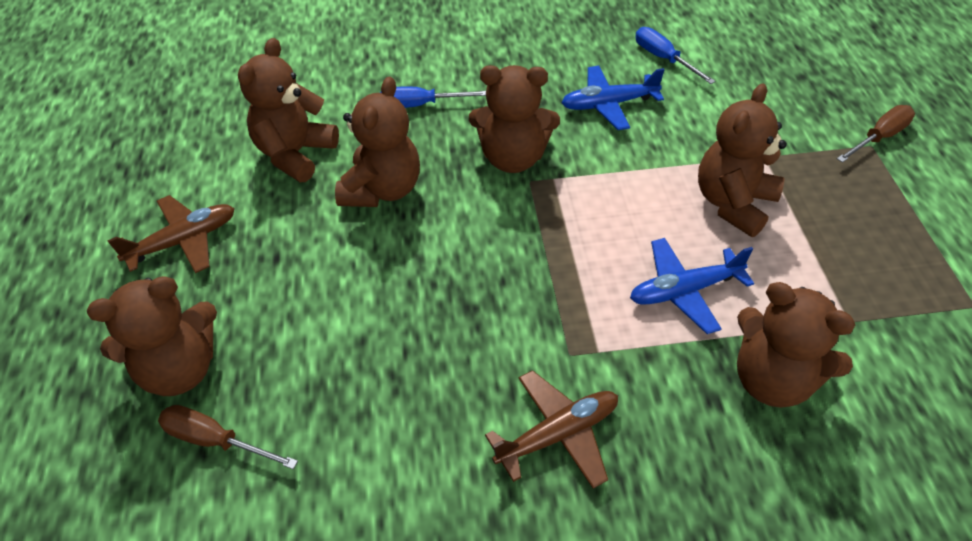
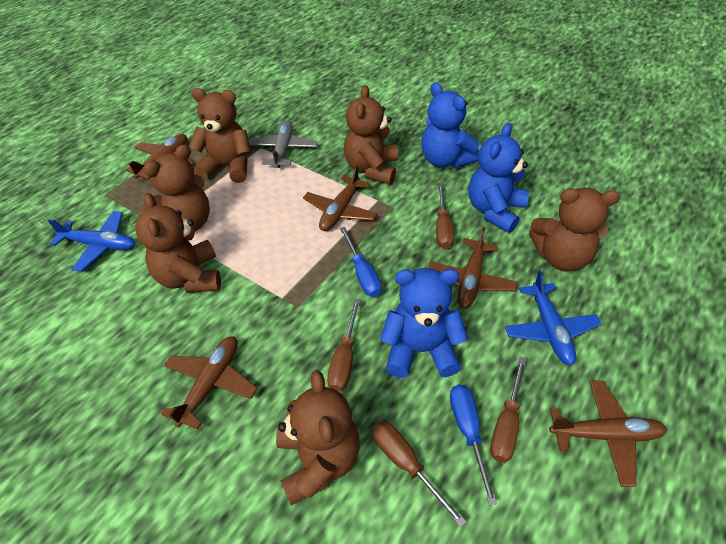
blue teddy bear: 0 -> 3
brown plane: 2 -> 5
brown screwdriver: 2 -> 4
grey plane: 0 -> 1

